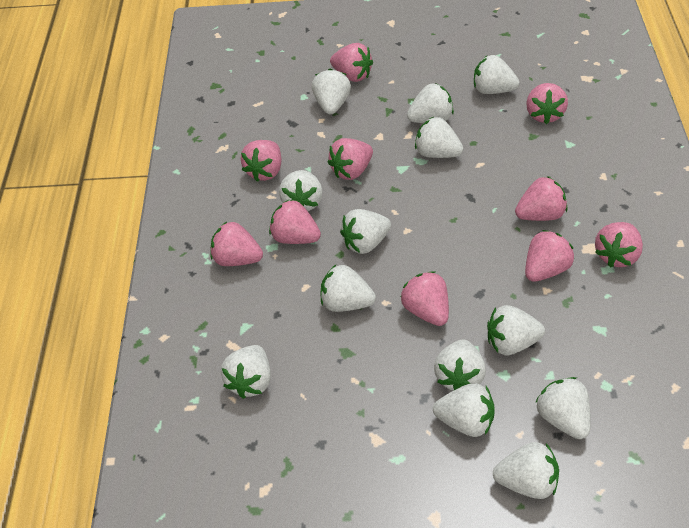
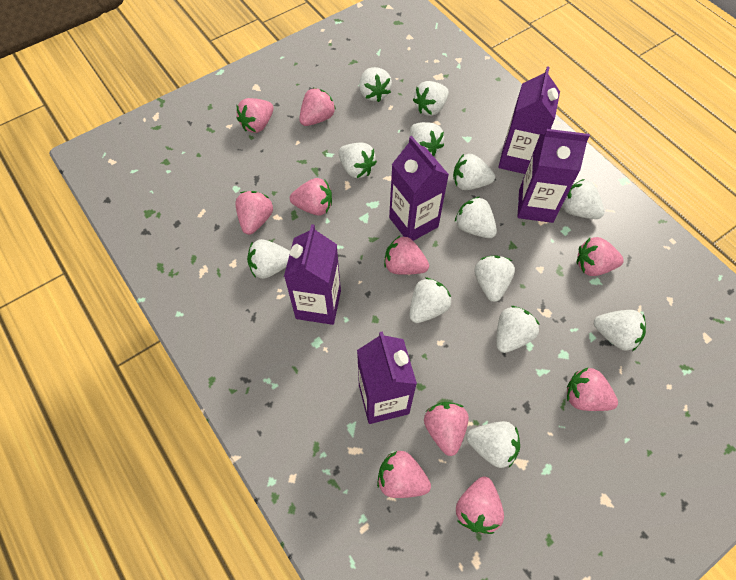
purple carton: 0 -> 5

